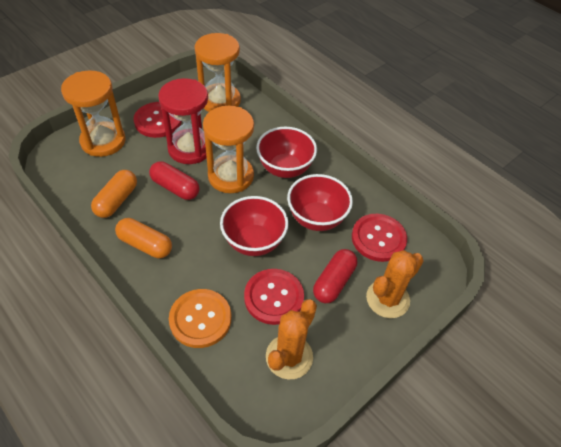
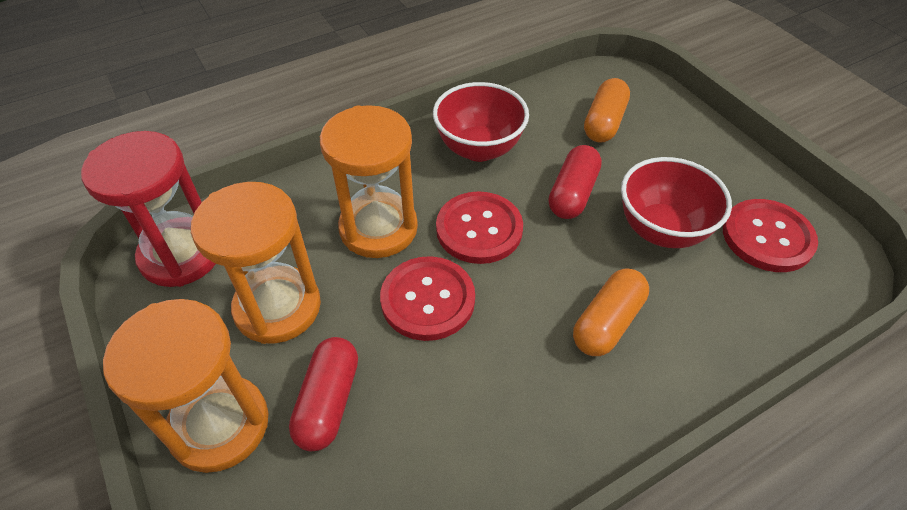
orange button: 1 -> 0
orange cactus: 2 -> 0
red bowl: 3 -> 2

